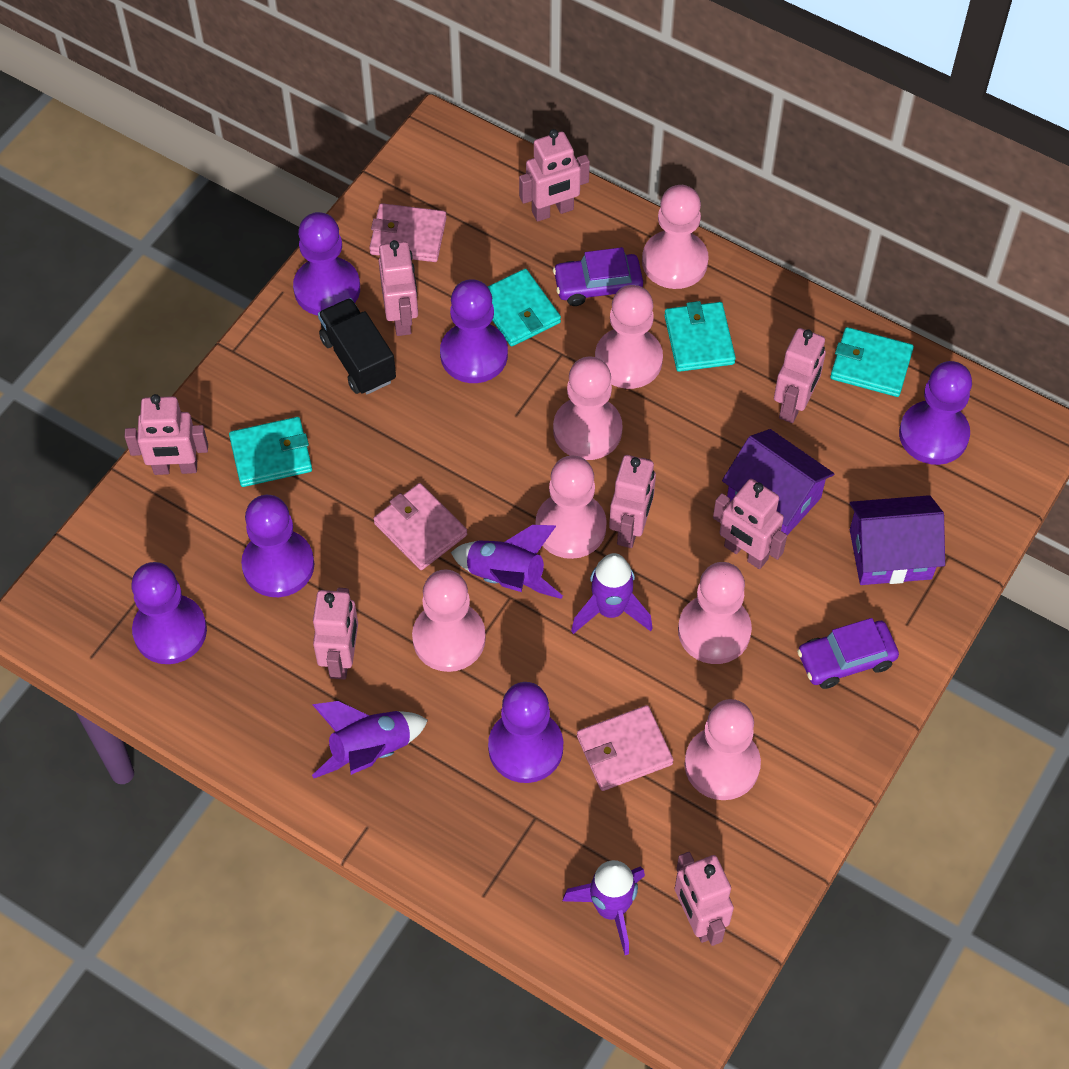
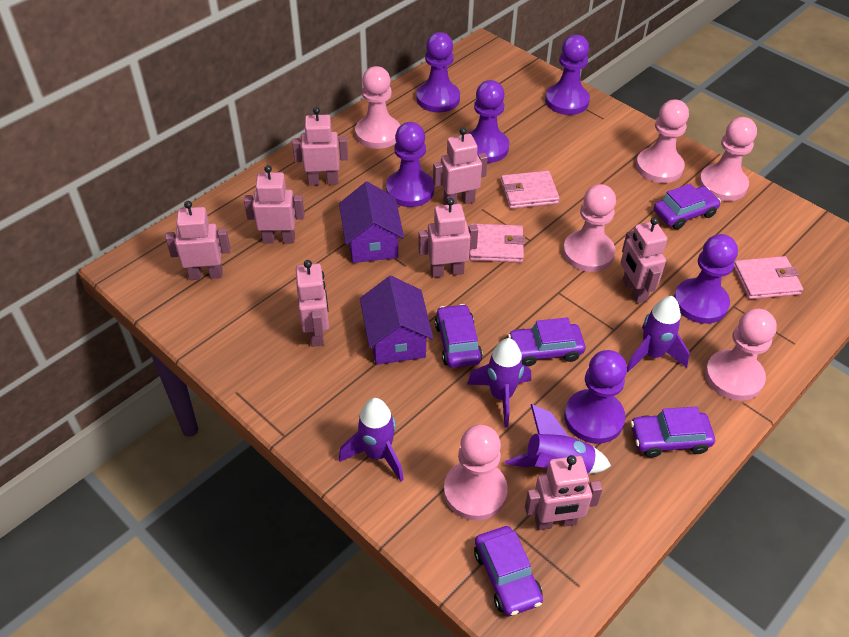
black truck: 1 -> 0
pink pawn: 7 -> 6
purple car: 2 -> 5
turquoise wallet: 4 -> 0

